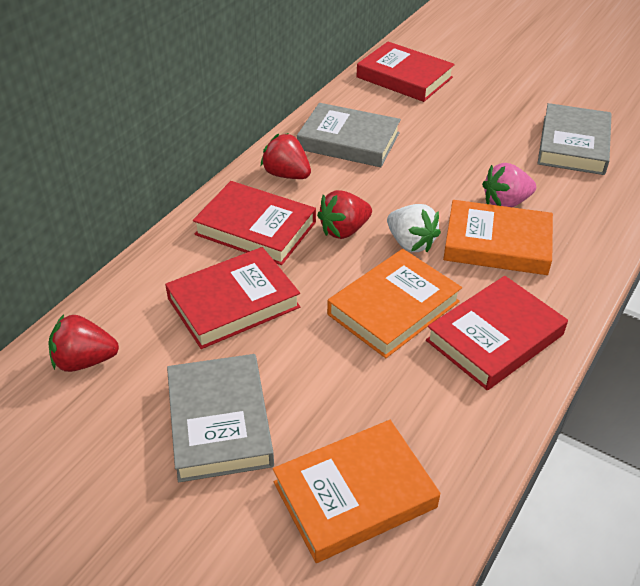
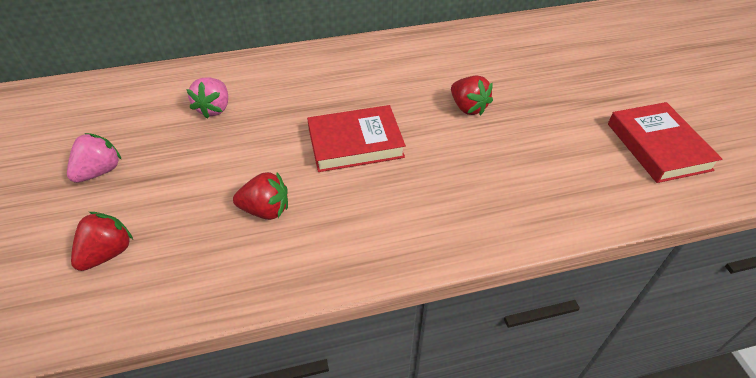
grey book: 3 -> 0
orange book: 3 -> 0
pink strawberry: 1 -> 2
red book: 4 -> 2
white strawberry: 1 -> 0

